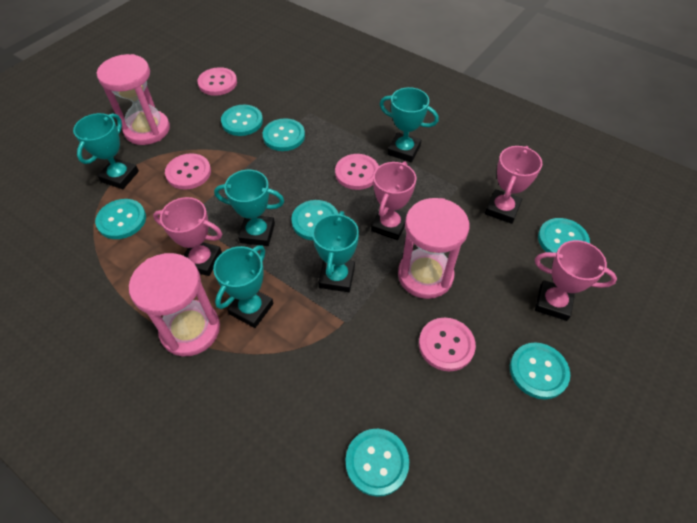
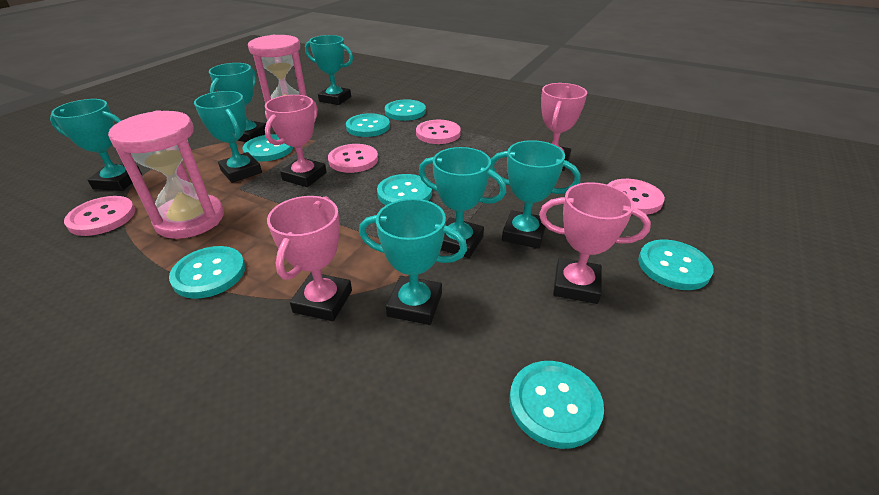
pink hourglass: 3 -> 2
turquoise trophy: 5 -> 7

